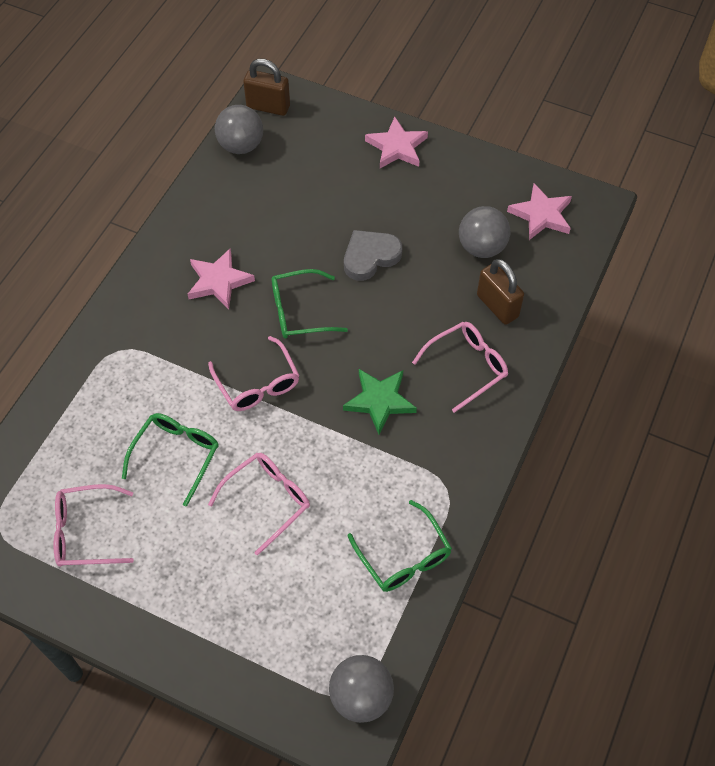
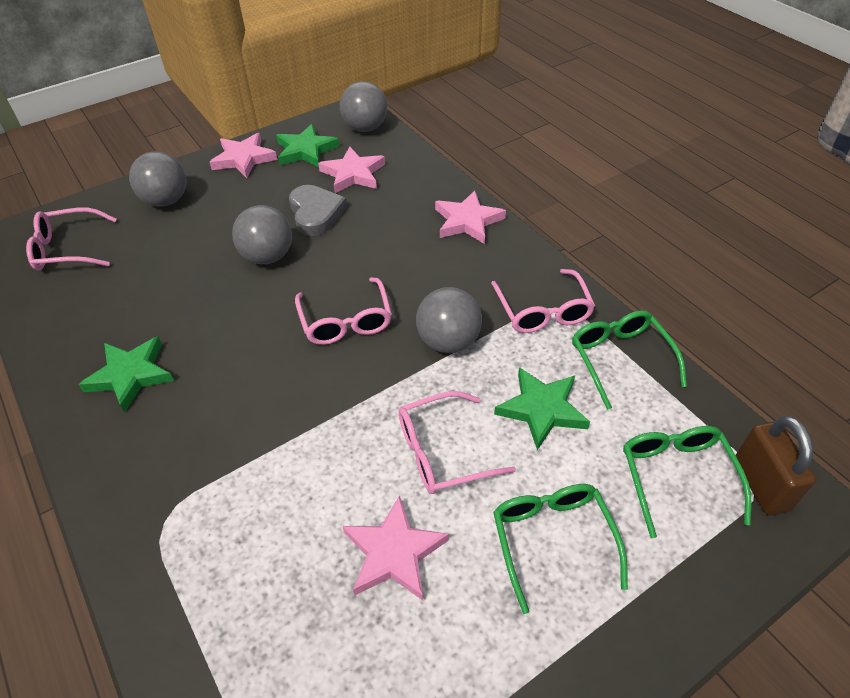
brown padlock: 2 -> 1
green star: 1 -> 3
grey ball: 3 -> 4
pink star: 3 -> 4

